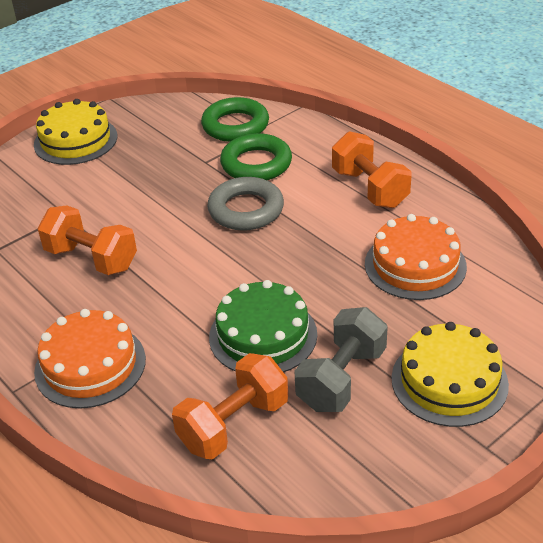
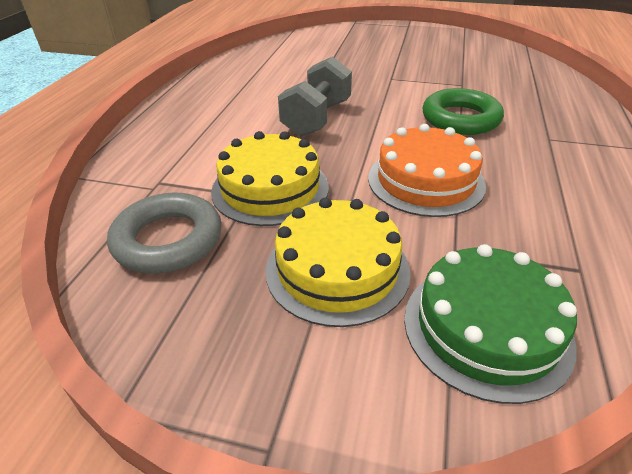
green ring: 2 -> 1
orange cake: 2 -> 1
orange dumbbell: 3 -> 0

